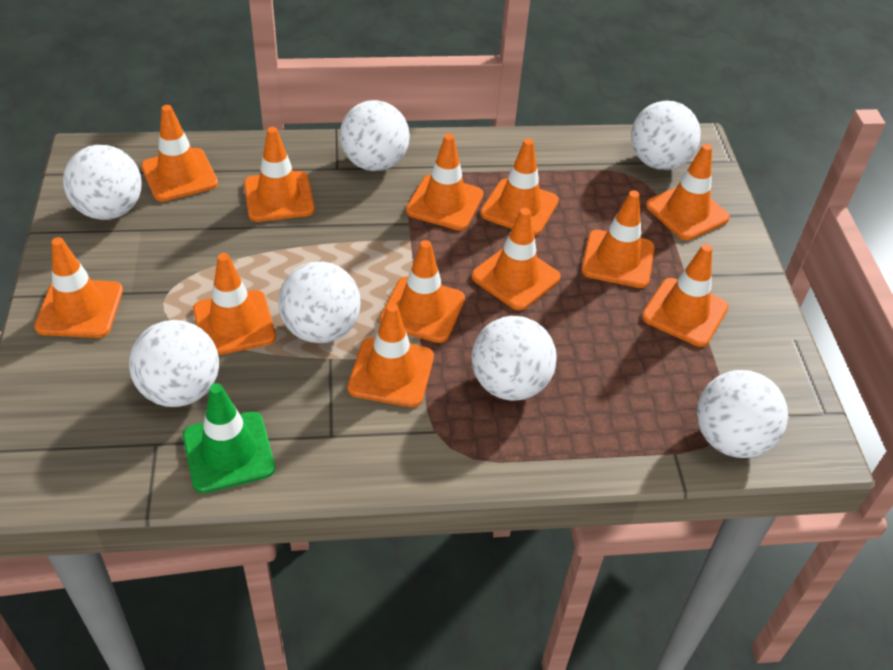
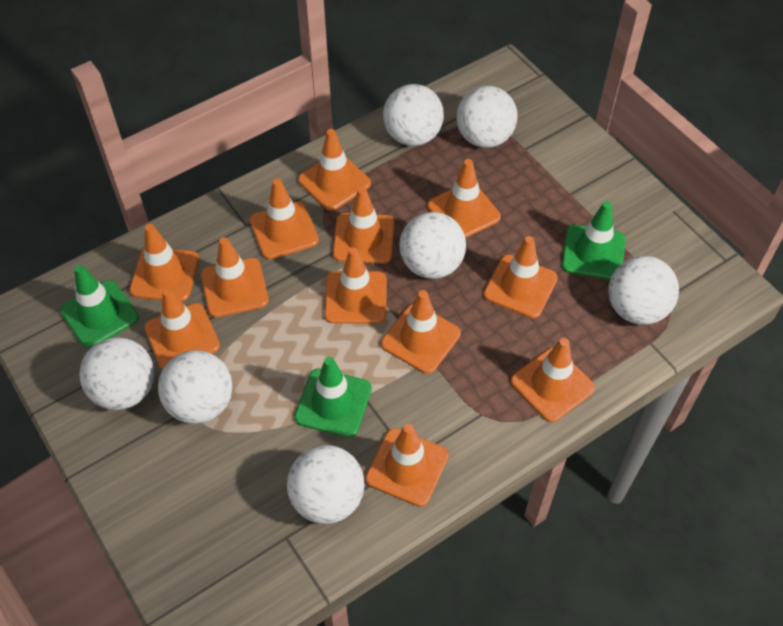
green traffic cone: 1 -> 3

